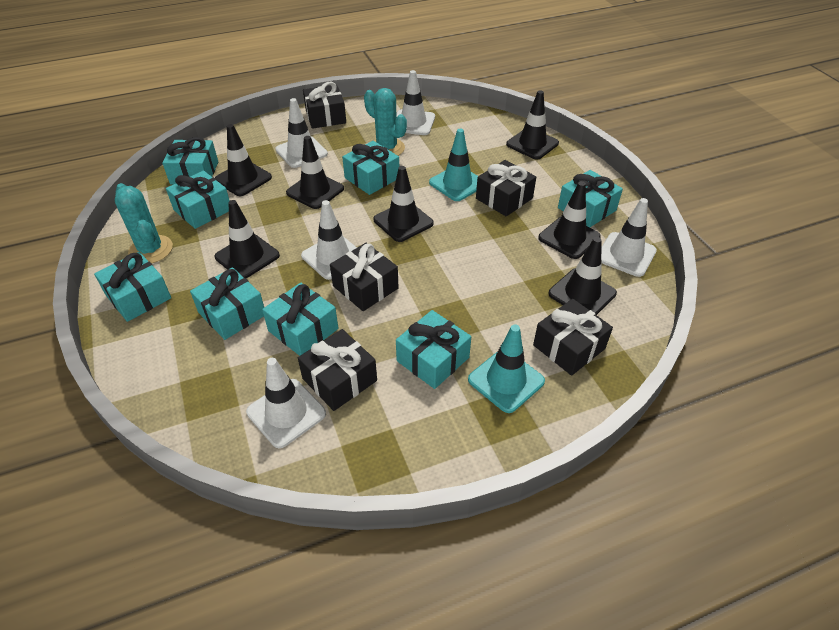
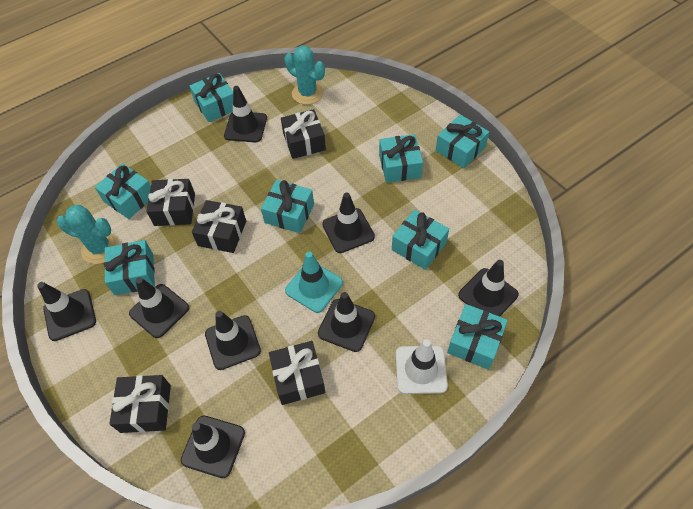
black traffic cone: 7 -> 8
turquoise traffic cone: 2 -> 1
white traffic cone: 5 -> 1

